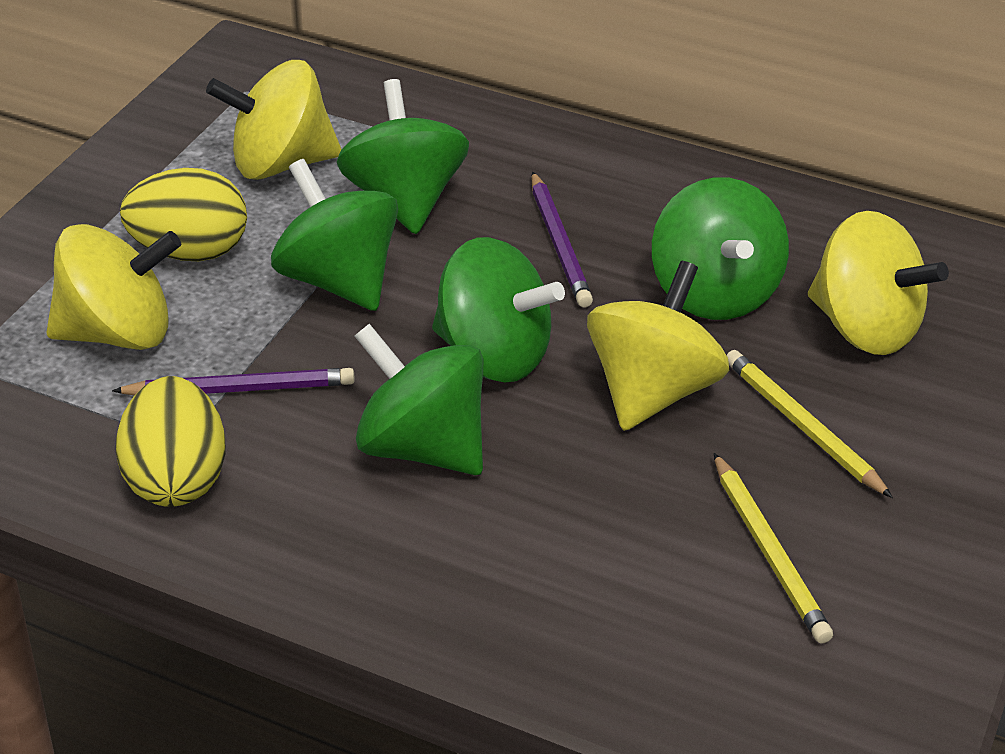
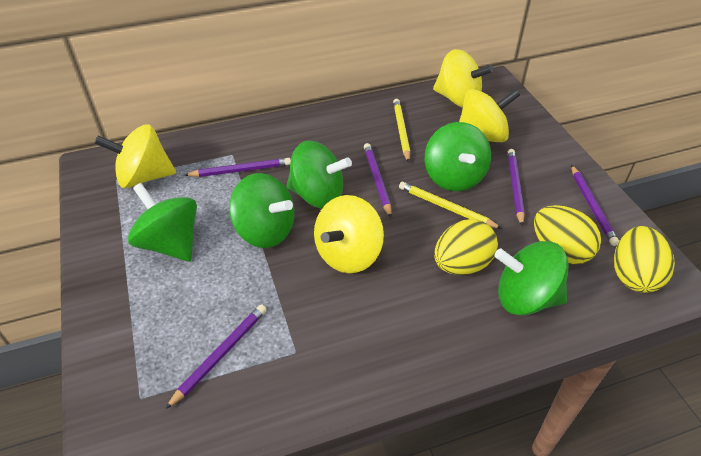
purple pencil: 2 -> 5
yellow egg: 2 -> 3

